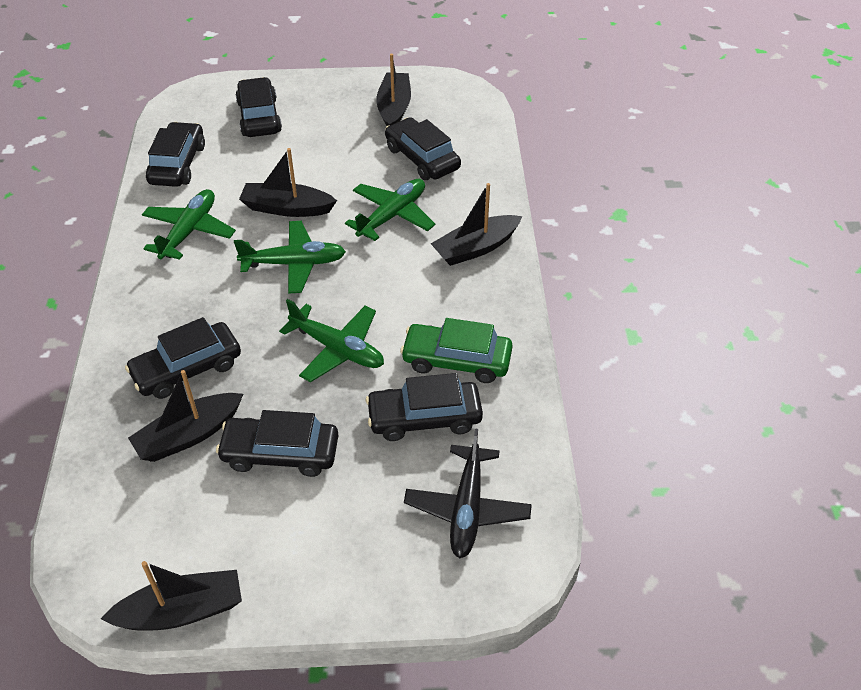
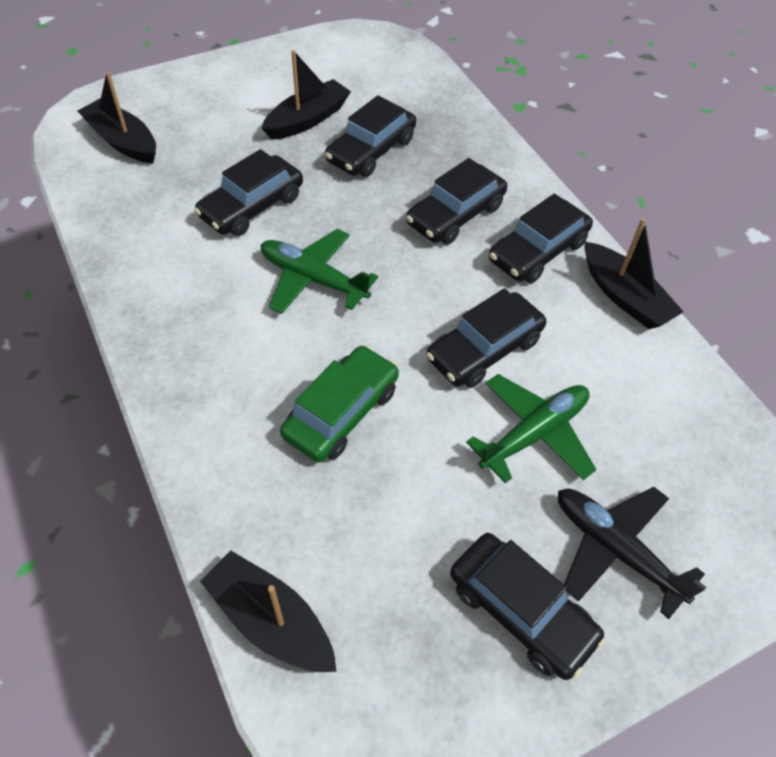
black boat: 5 -> 4
green plane: 4 -> 2

